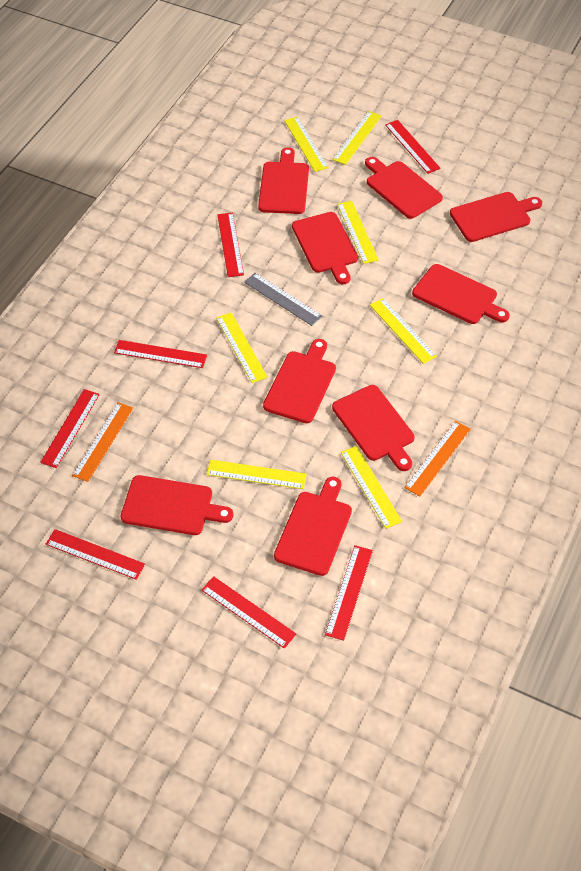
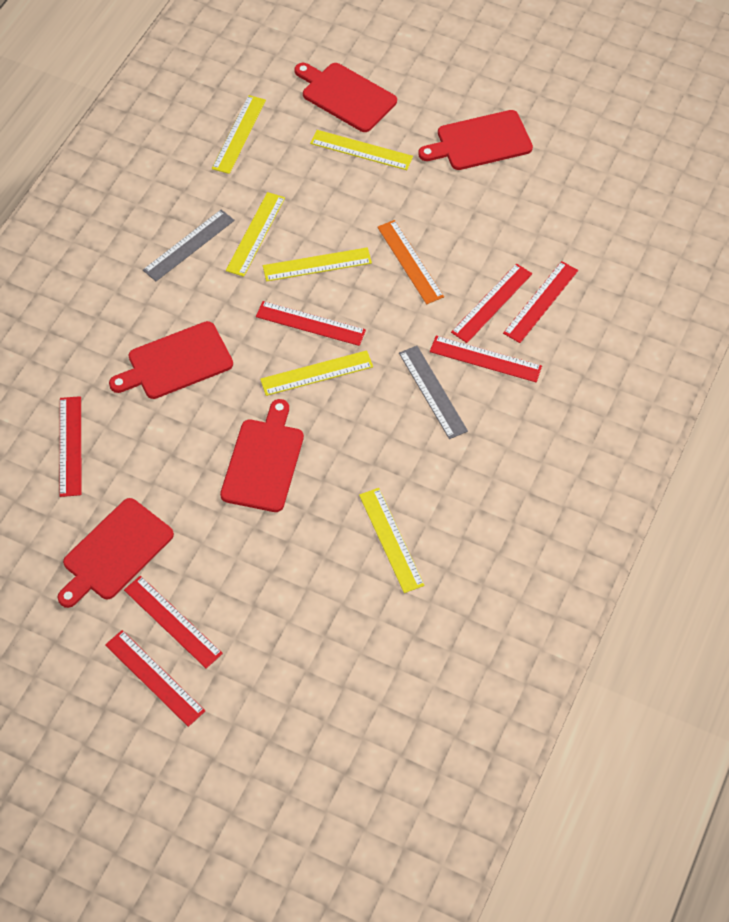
grey ruler: 1 -> 2
orange ruler: 2 -> 1
red cutting board: 9 -> 5
yellow ruler: 7 -> 6

